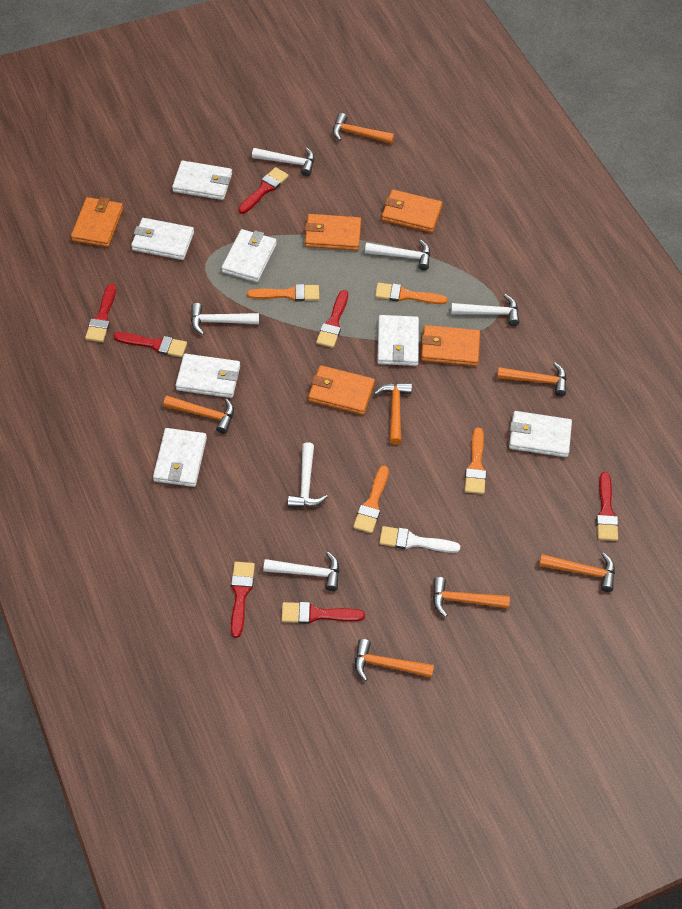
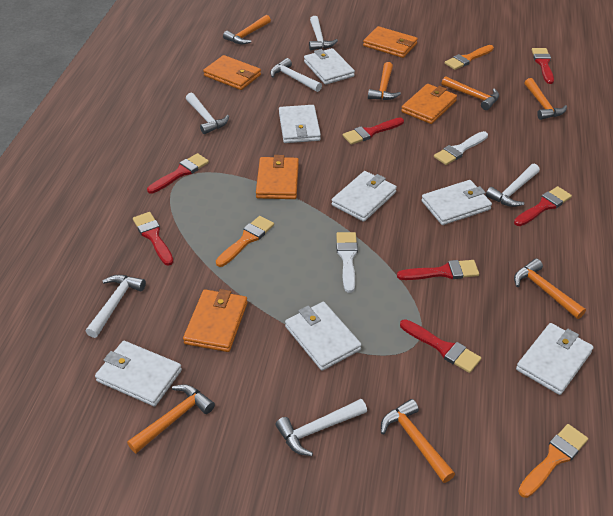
orange brush: 4 -> 3
white brush: 1 -> 2

